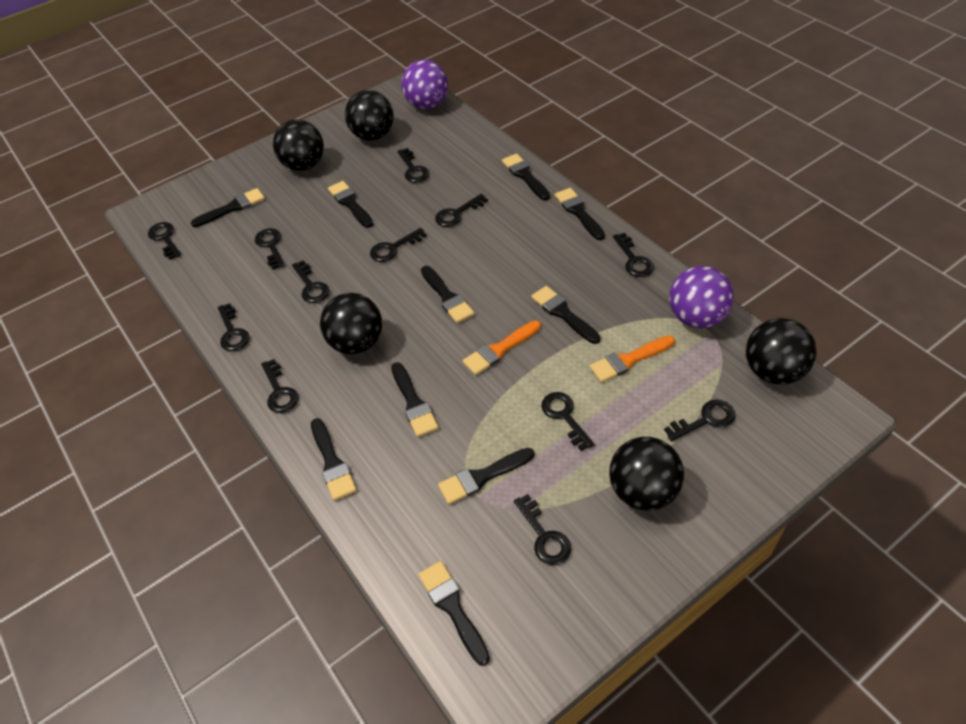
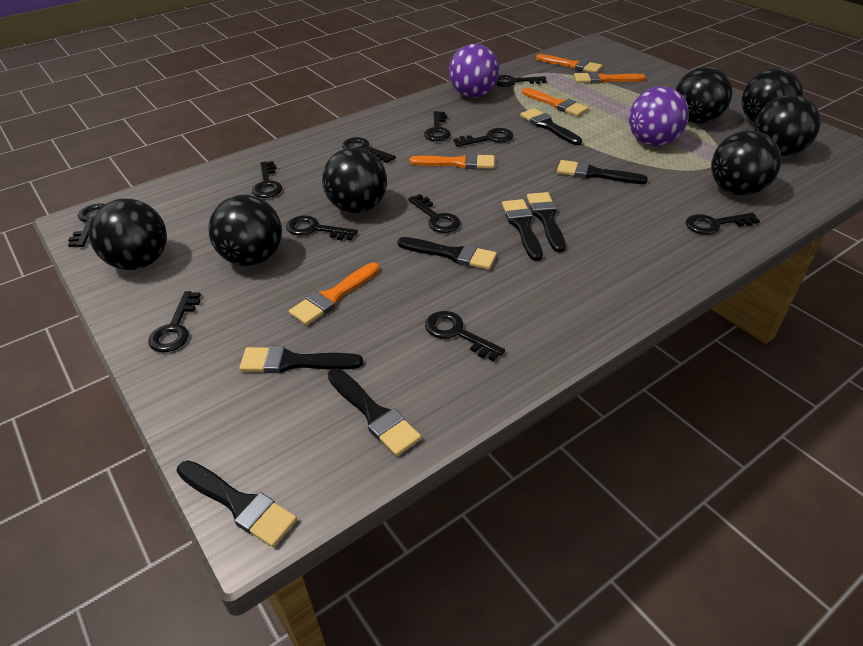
black ball: 5 -> 7
black brush: 10 -> 8
black key: 12 -> 11
orange brush: 2 -> 5

